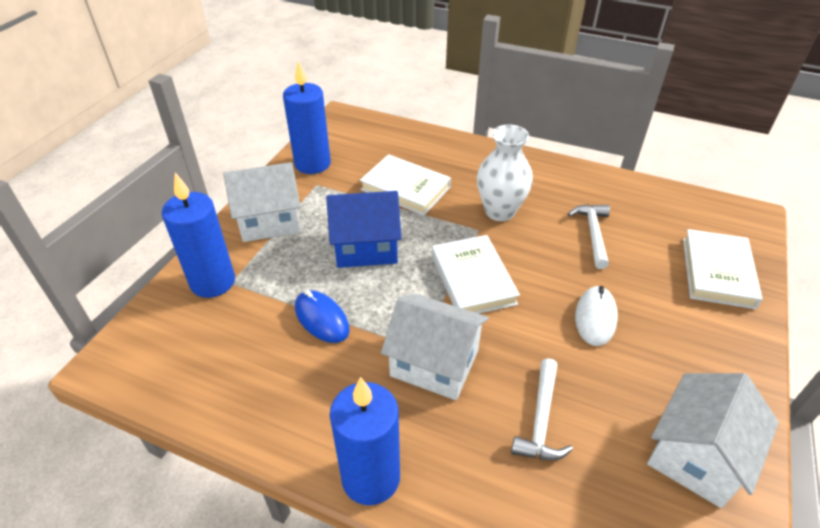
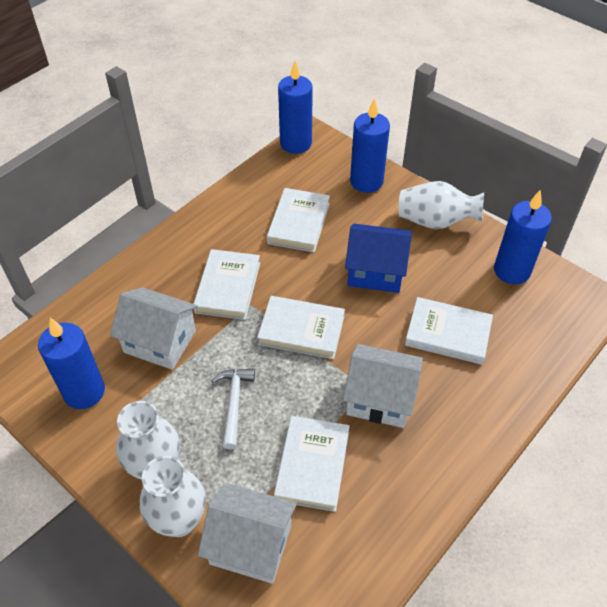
blue candle: 3 -> 4
blue mouse: 1 -> 0
white book: 3 -> 5
white hammer: 2 -> 1
white mouse: 1 -> 0
white vase: 1 -> 3

